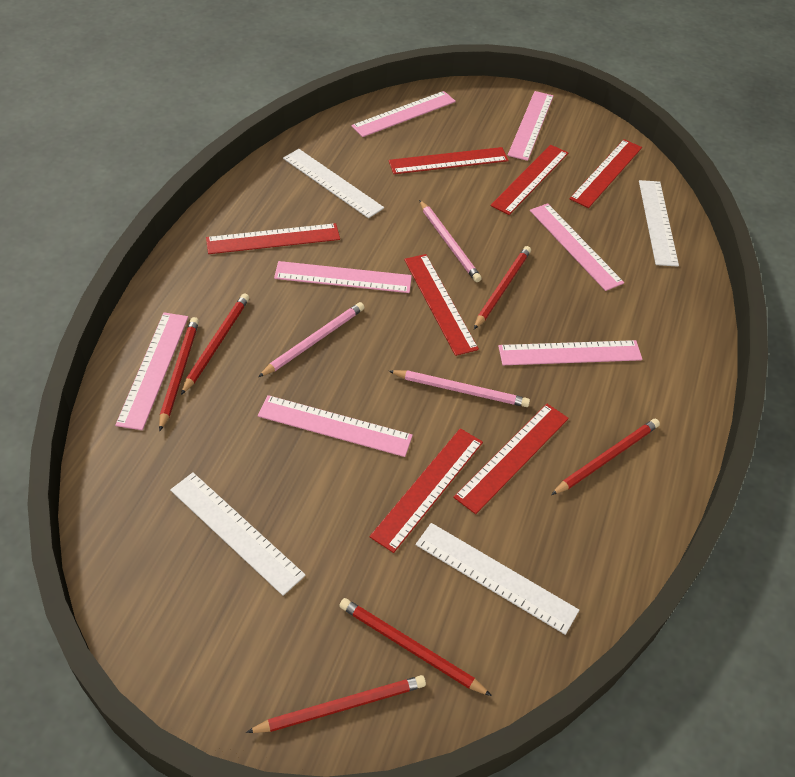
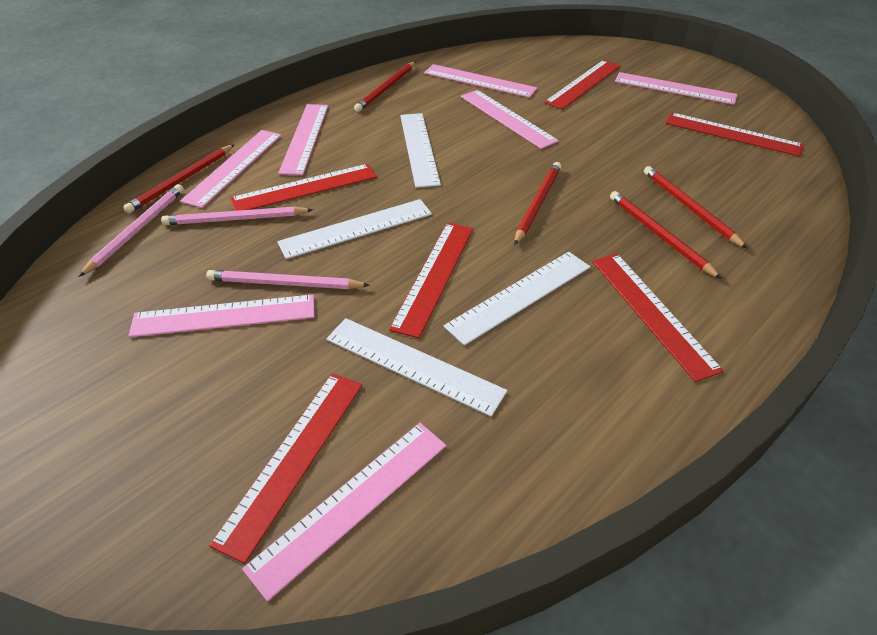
red pencil: 6 -> 5
red ruler: 7 -> 6

